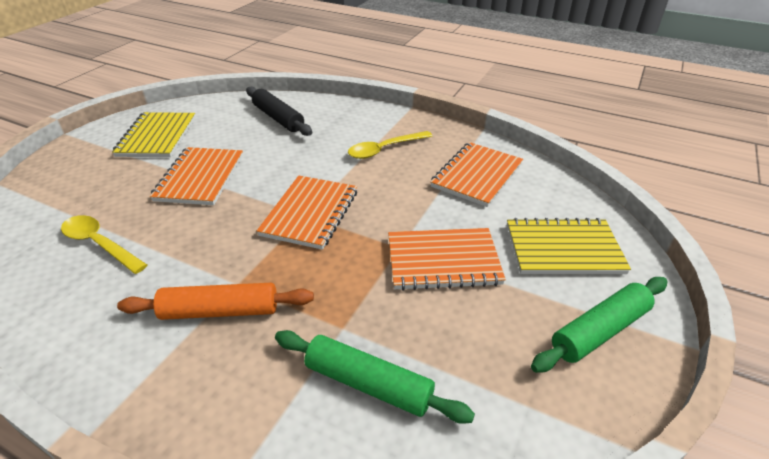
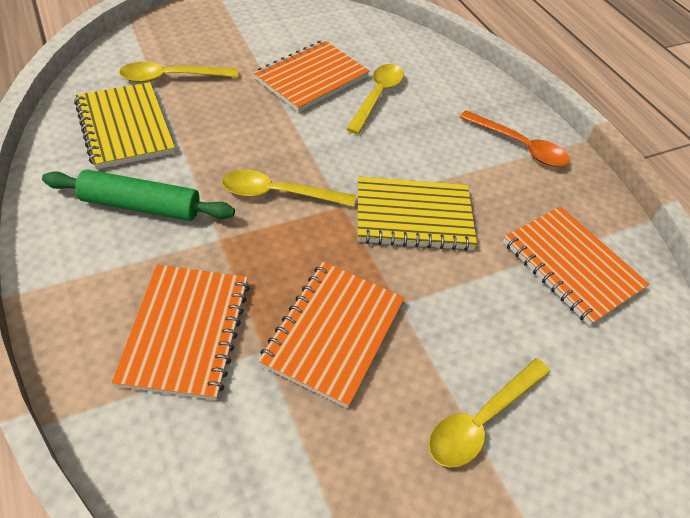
black rolling pin: 1 -> 0
green rolling pin: 2 -> 1
orange rolling pin: 1 -> 0
orange spoon: 0 -> 1
yellow spoon: 2 -> 4

